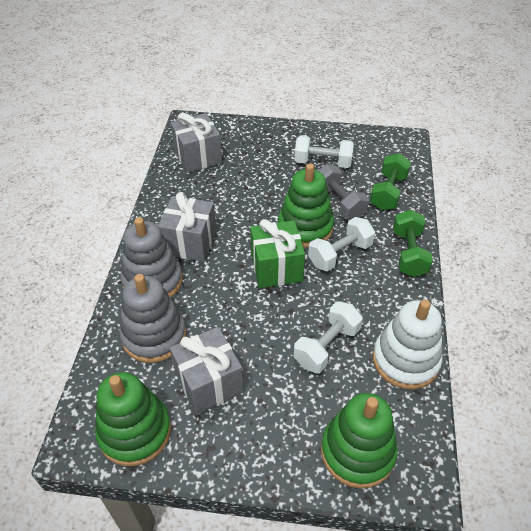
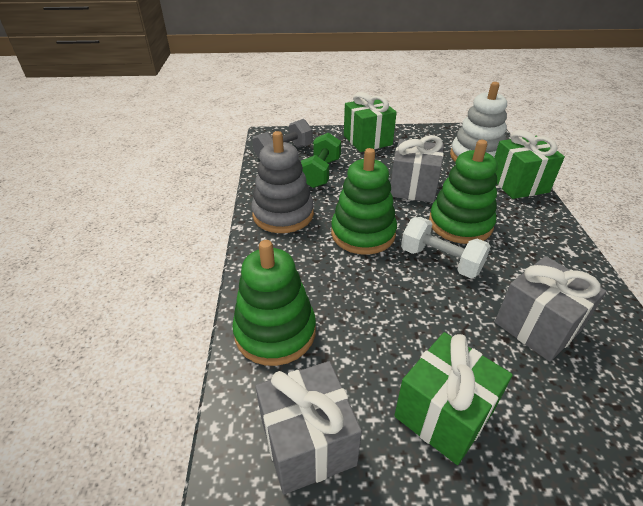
green dumbbell: 2 -> 1
green gift: 1 -> 3
grey stacking toy: 2 -> 1
white dumbbell: 3 -> 1

